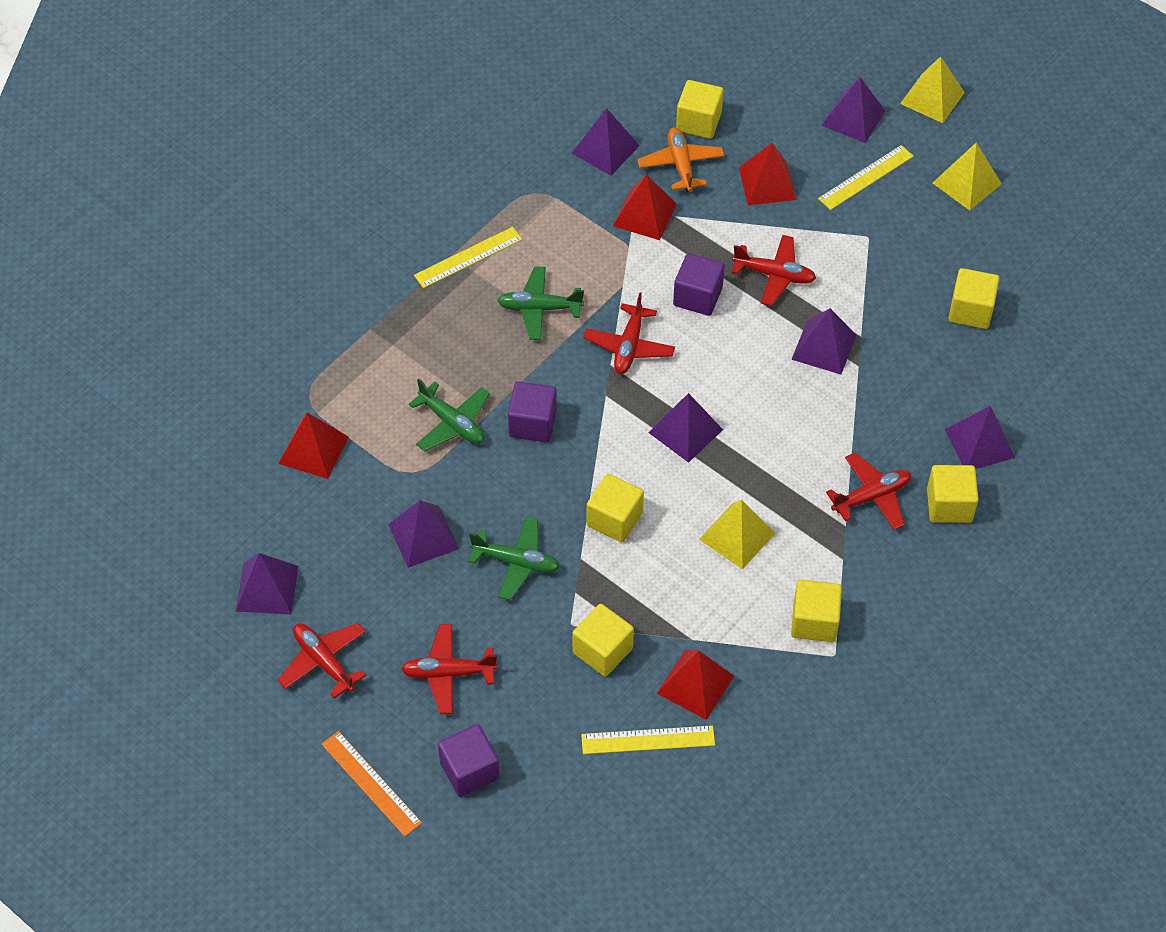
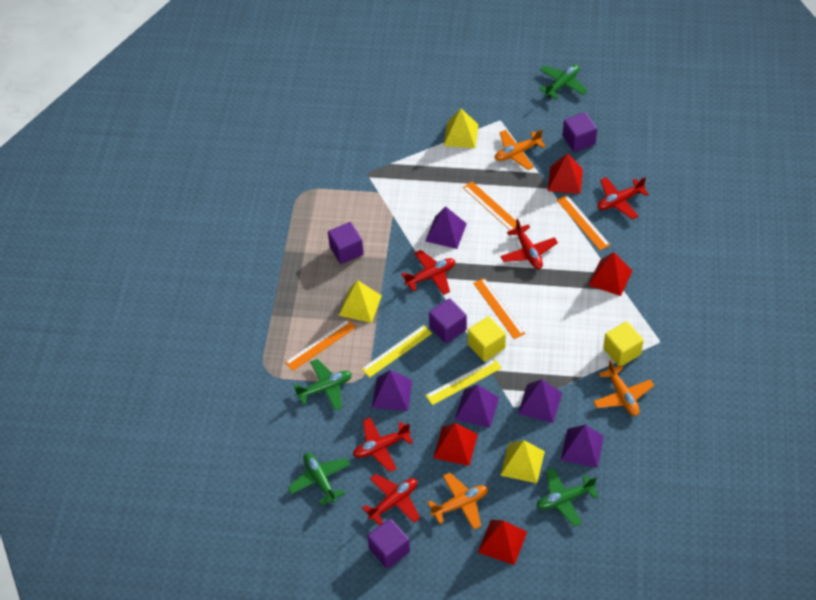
green plane: 3 -> 4
orange plane: 1 -> 3
orange ruler: 1 -> 4
purple cube: 3 -> 4
purple pyramid: 7 -> 5
yellow cube: 6 -> 2
yellow ruler: 3 -> 2

